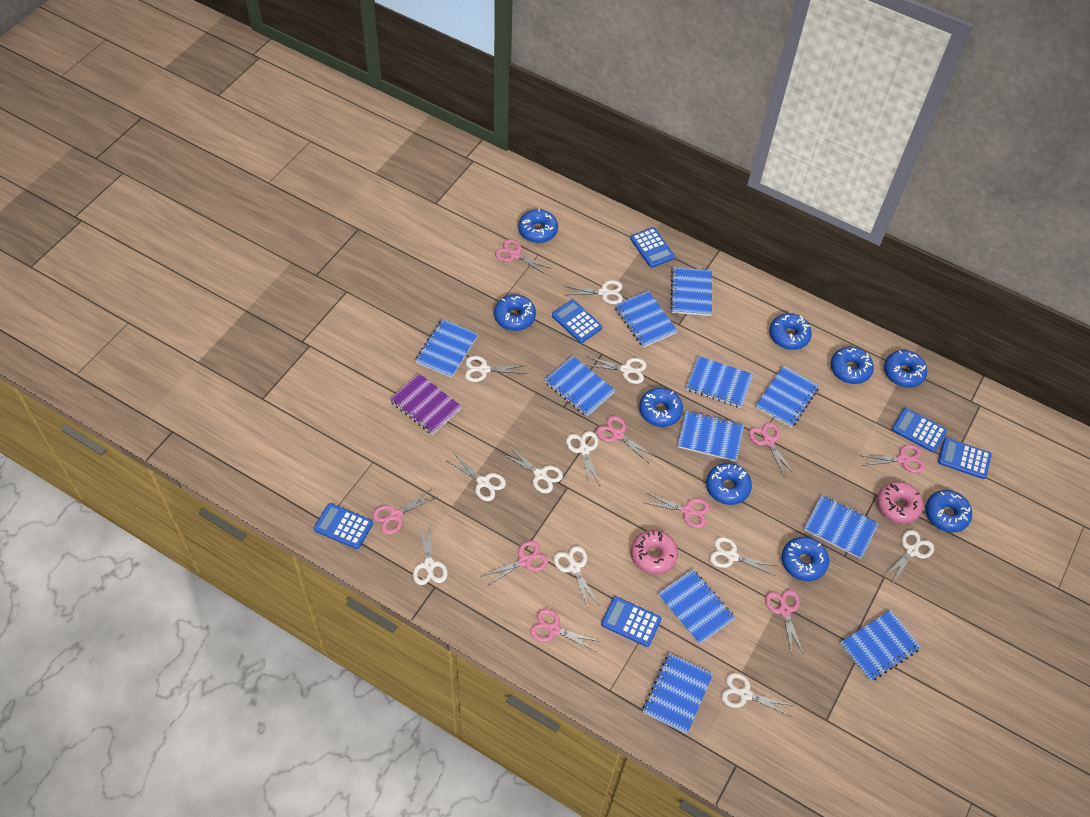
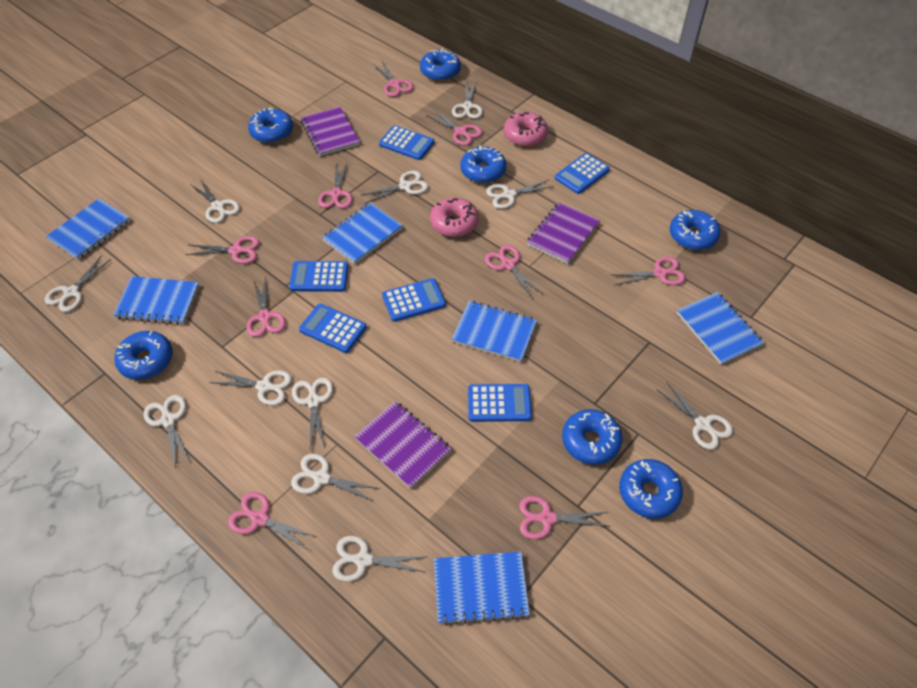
blue donut: 9 -> 7
blue notebook: 11 -> 6
purple notebook: 1 -> 3

